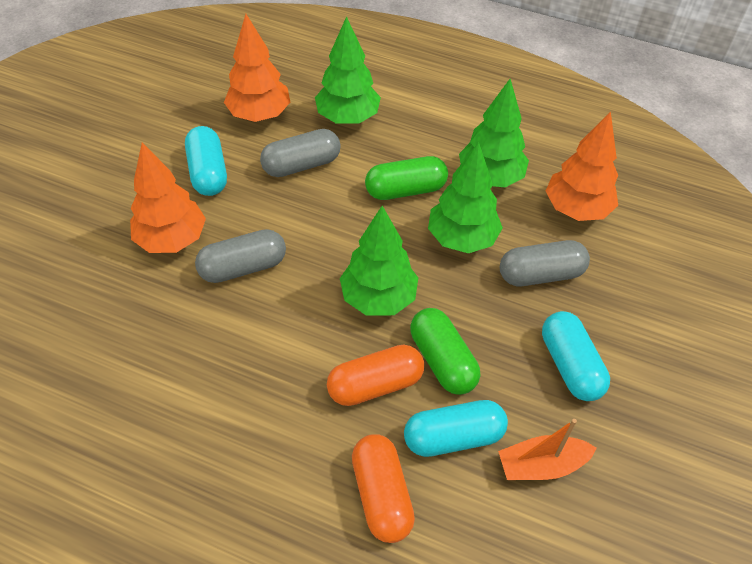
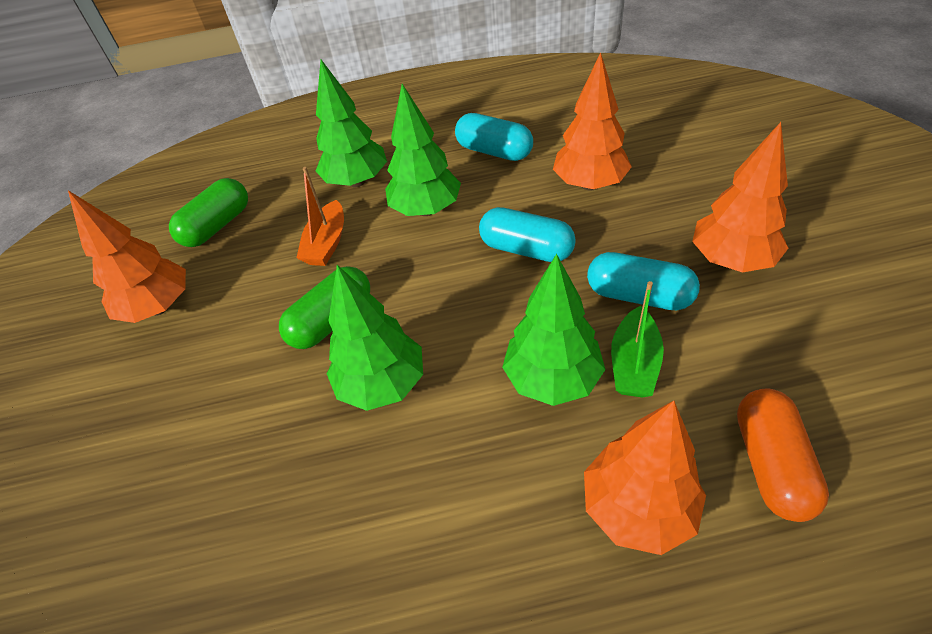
green boat: 0 -> 1
grey capsule: 3 -> 0
orange capsule: 2 -> 1
orange tree: 3 -> 4

